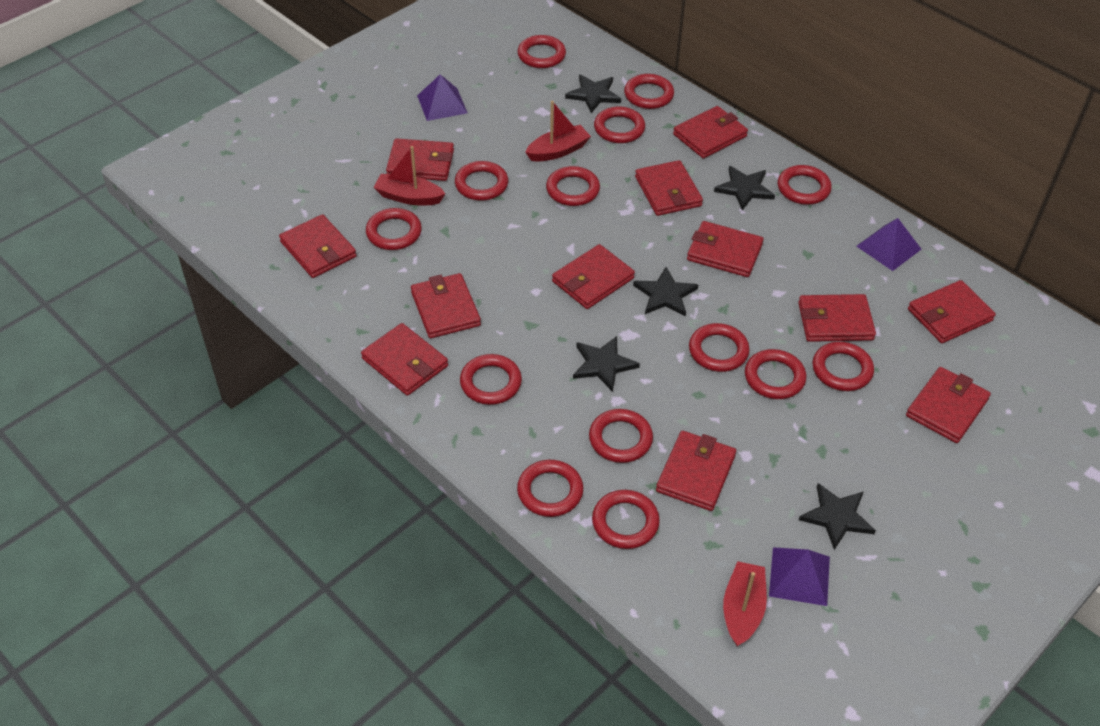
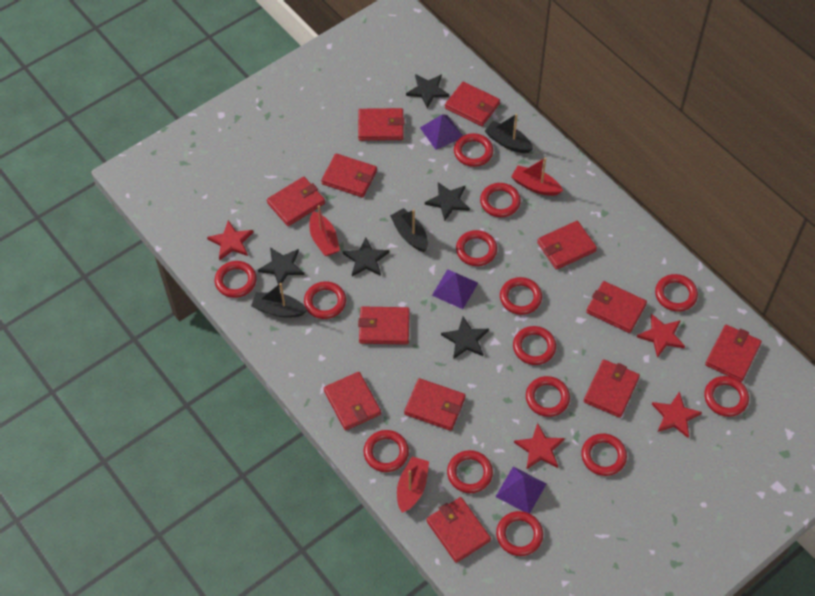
black boat: 0 -> 3
red star: 0 -> 4

